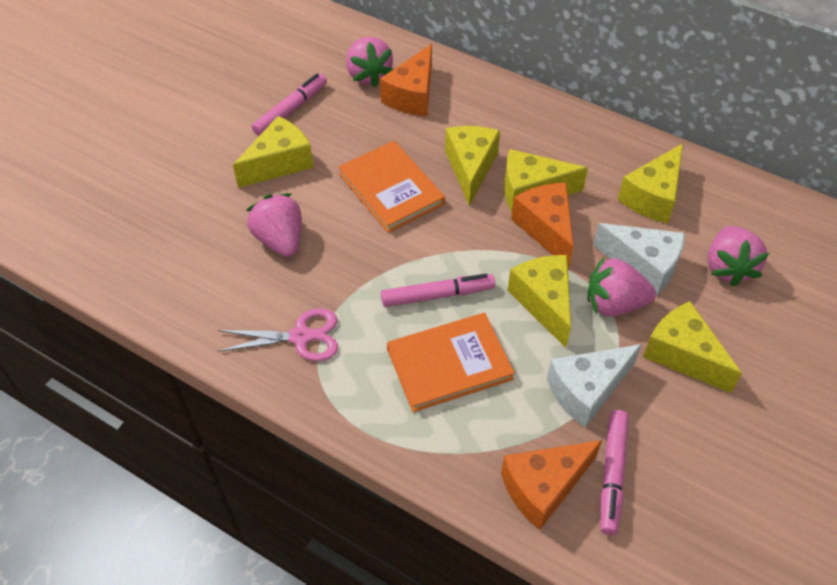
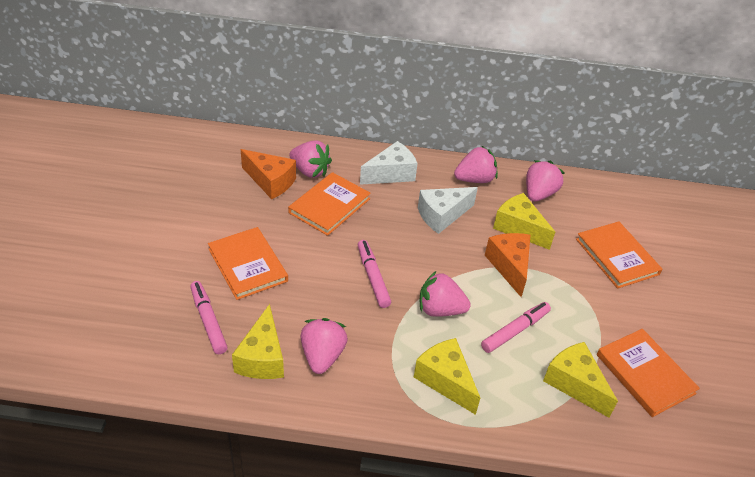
orange book: 2 -> 4
orange cheese: 3 -> 2
pink scissors: 1 -> 0
pink strawberry: 4 -> 5
yellow cheese: 6 -> 4

